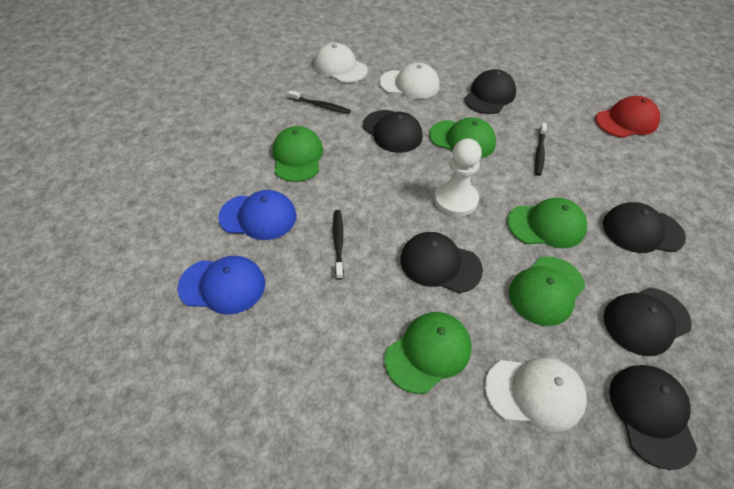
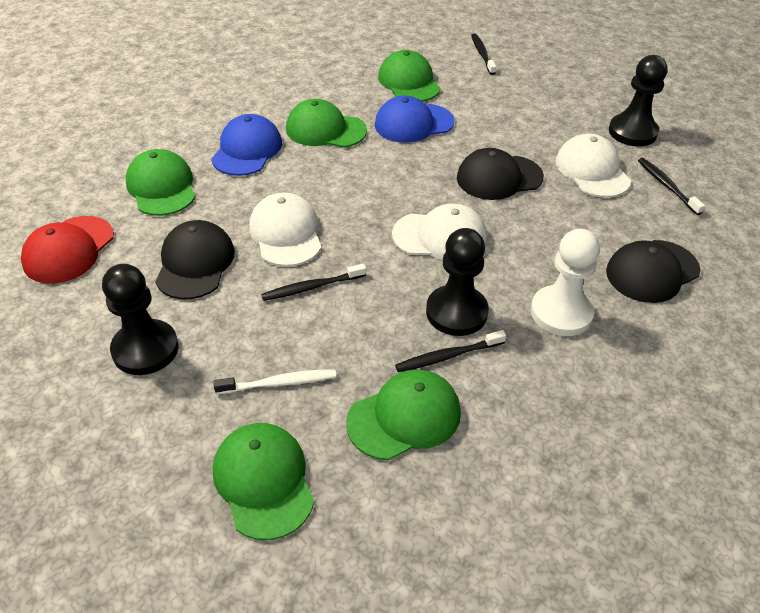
black cap: 6 -> 3
black pawn: 0 -> 3
black toothbrush: 3 -> 4
white toothbrush: 0 -> 1

